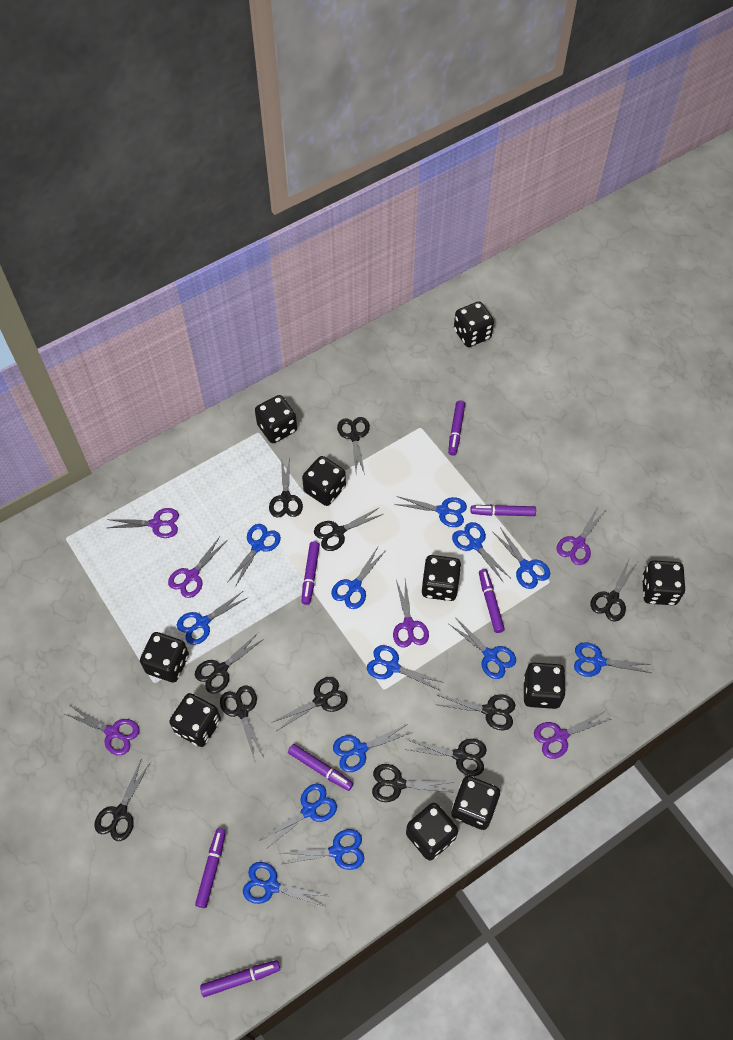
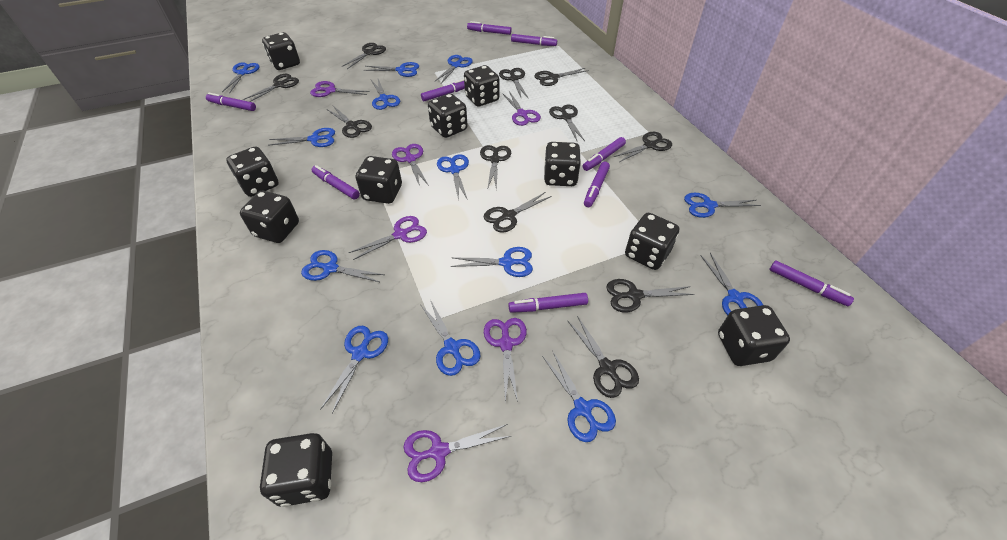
purple marker: 7 -> 9

